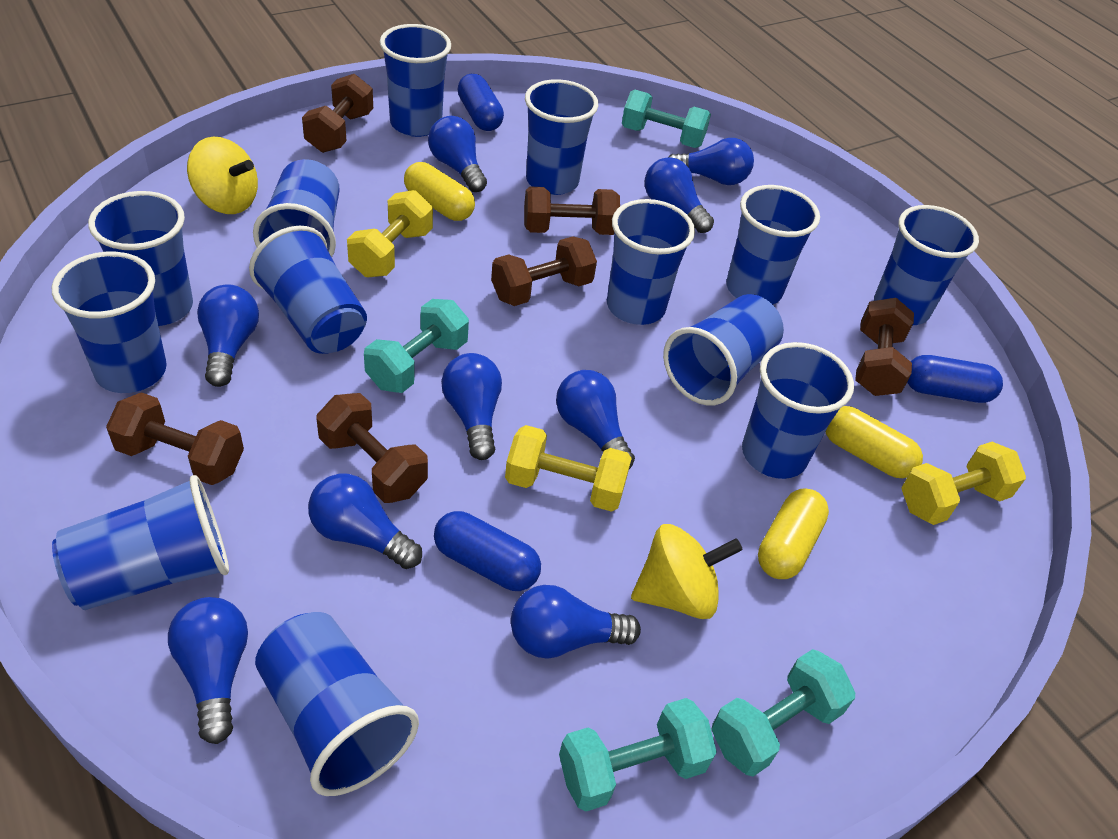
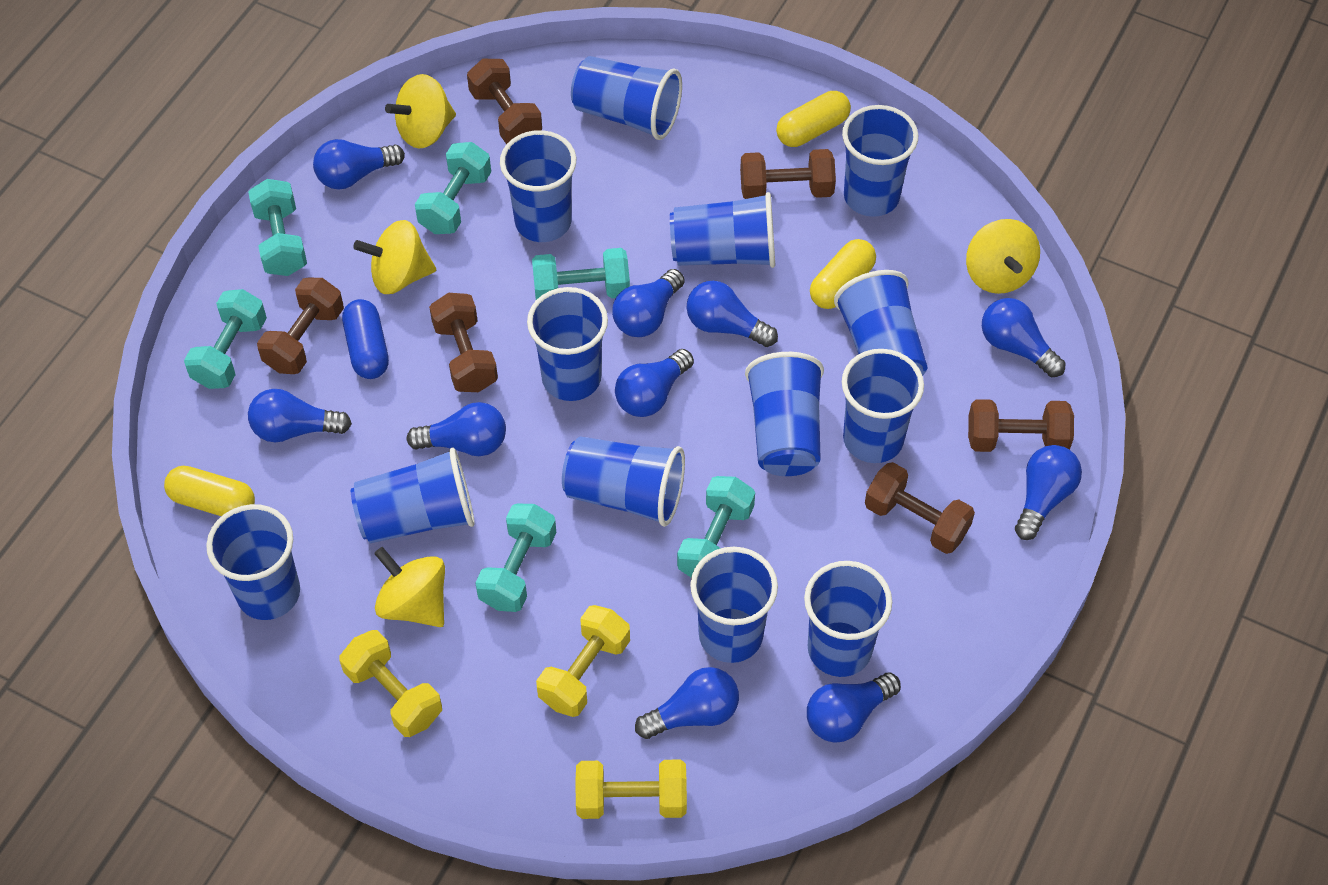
blue capsule: 3 -> 1
blue light bulb: 9 -> 10
turquoise dumbbell: 4 -> 6
yellow spinning top: 2 -> 4

